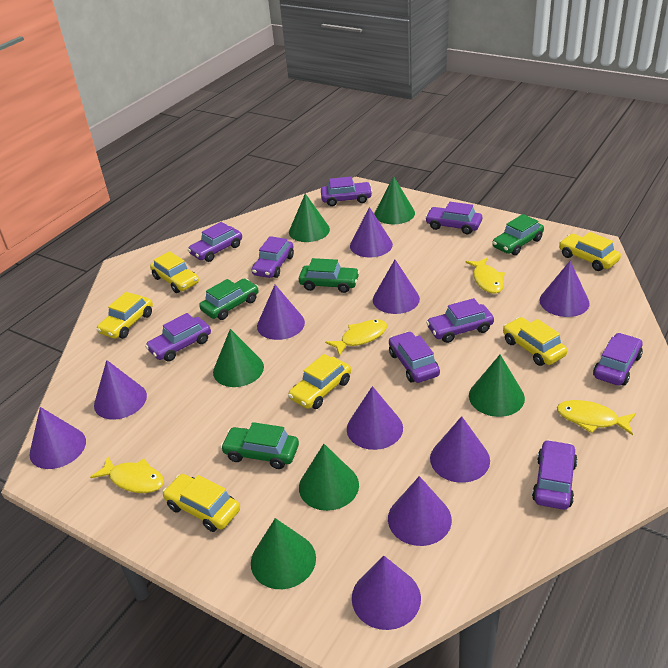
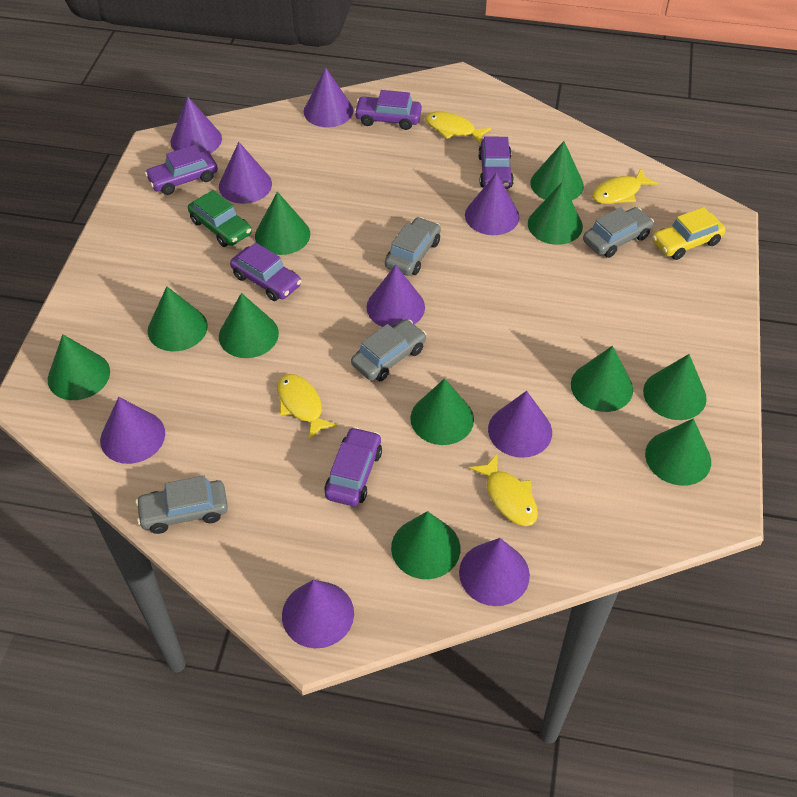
green car: 4 -> 1
green cone: 6 -> 11
grey car: 0 -> 4
purple car: 9 -> 5
purple cone: 10 -> 9
yellow car: 6 -> 1

